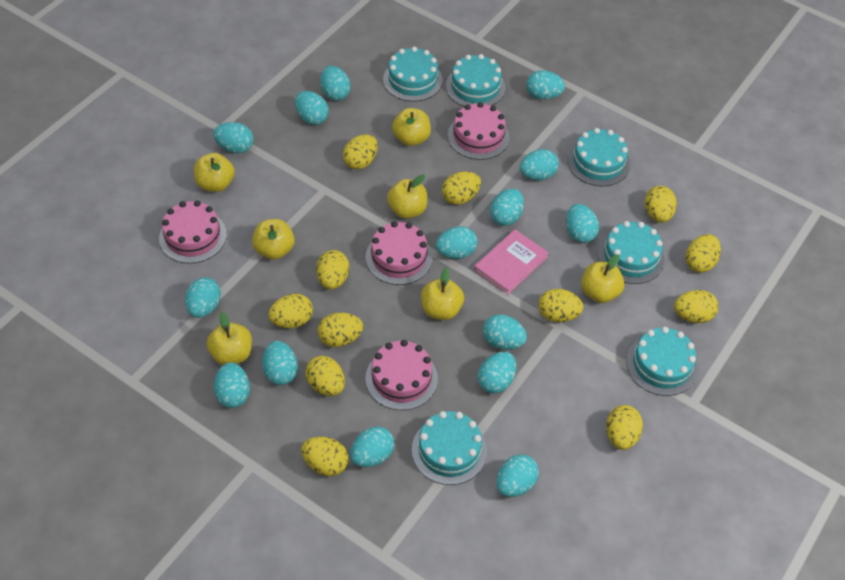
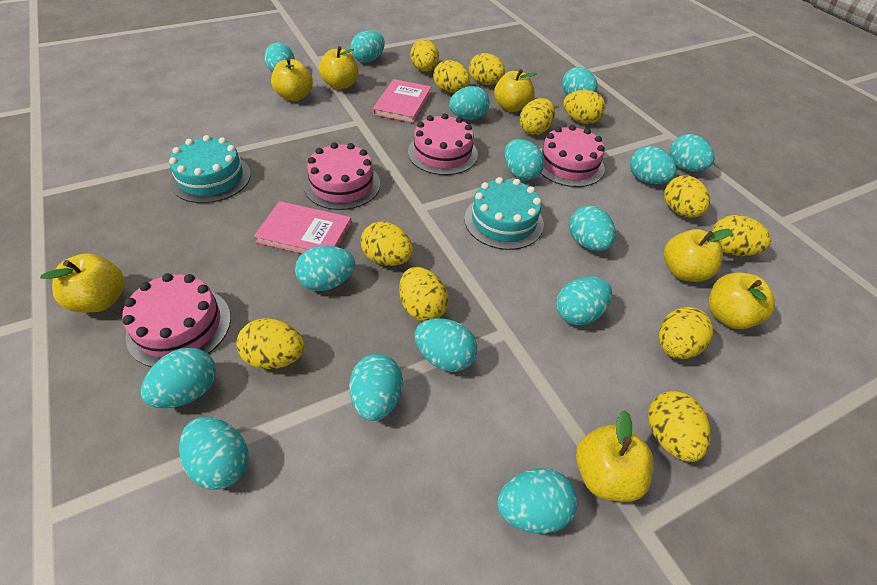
pink book: 1 -> 2
turquoise cake: 6 -> 2

